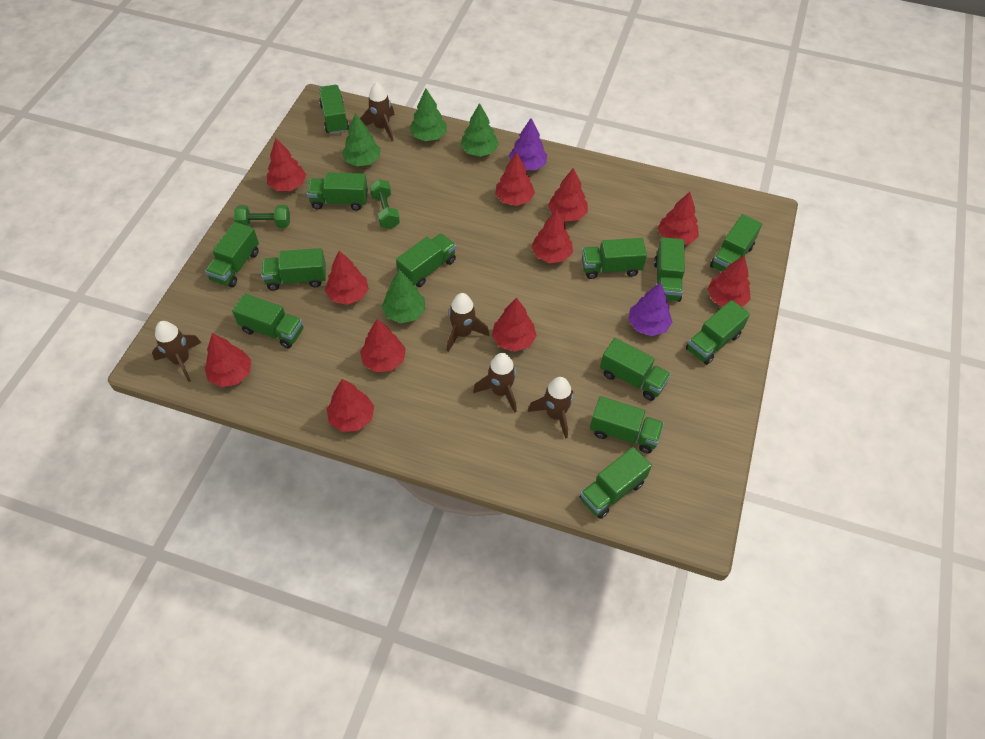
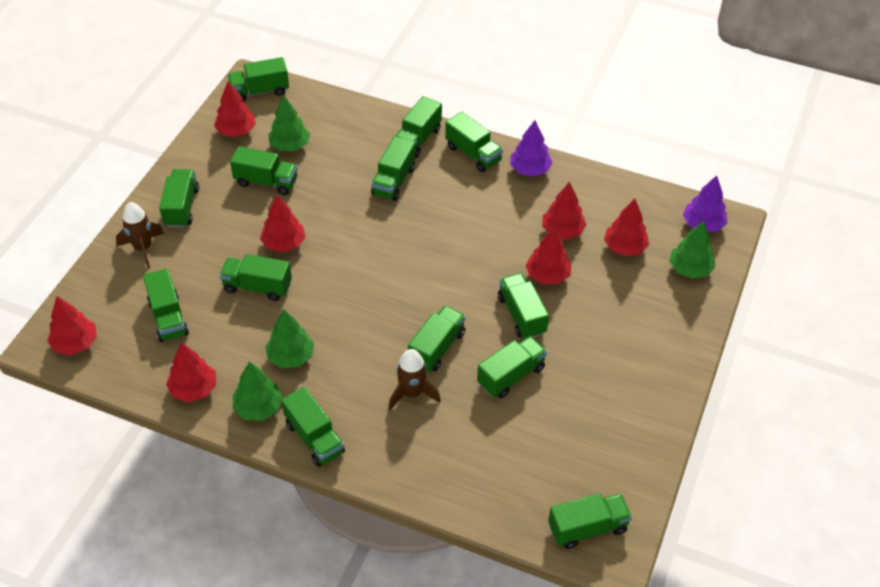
brown rocket: 5 -> 2
green dumbbell: 2 -> 0
red tree: 11 -> 7

